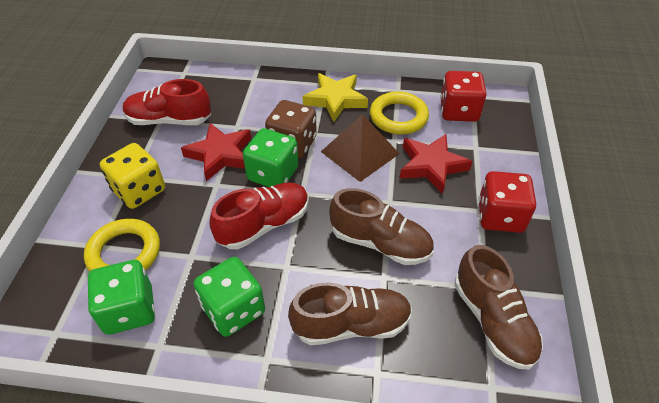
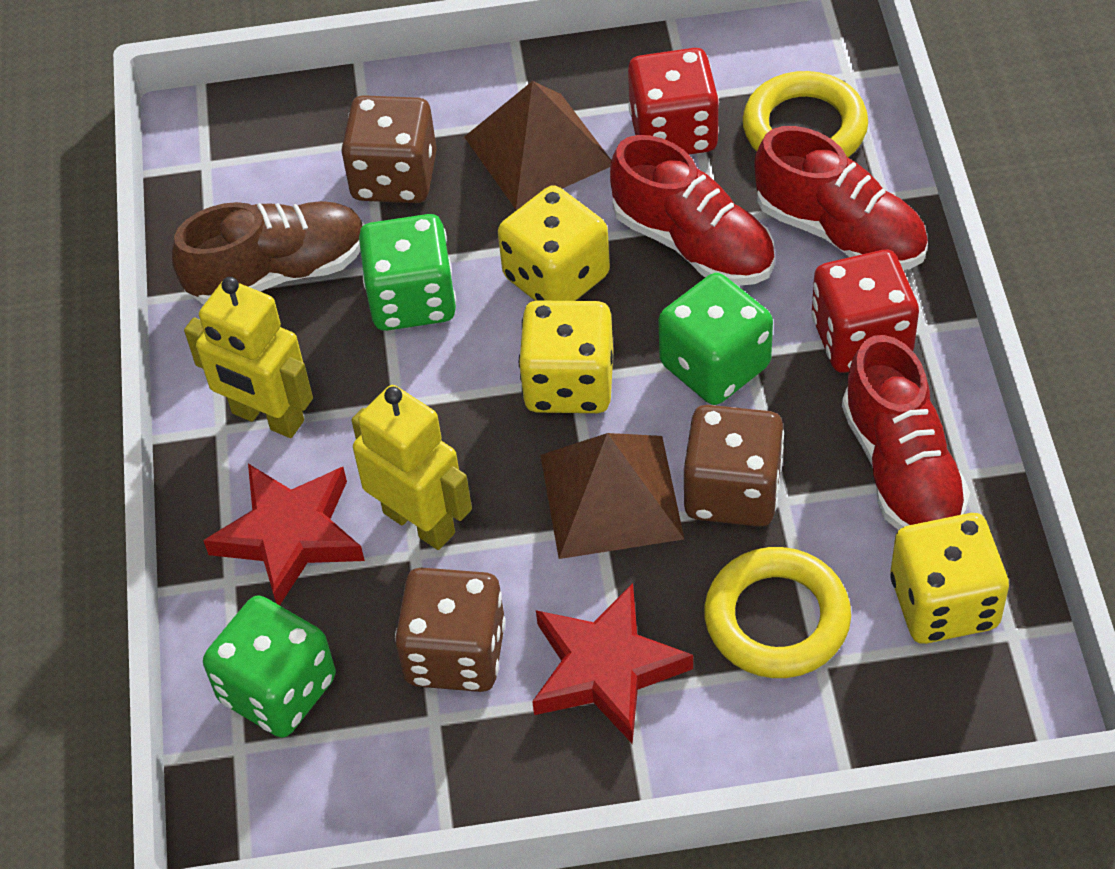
brown dice: 1 -> 3
brown pyramid: 1 -> 2
brown shoe: 3 -> 1
red shoe: 2 -> 3
yellow dice: 1 -> 3
yellow robot: 0 -> 2
yellow star: 1 -> 0

